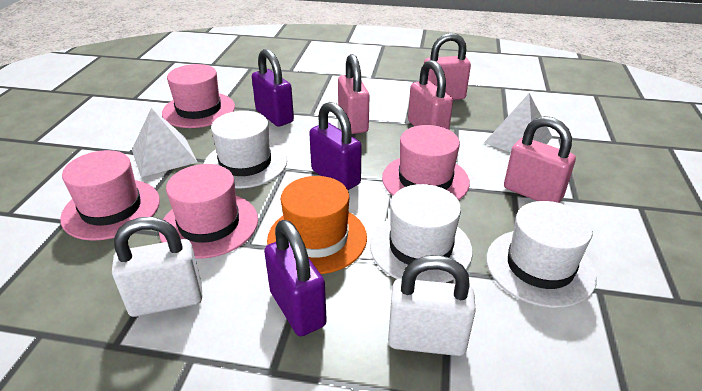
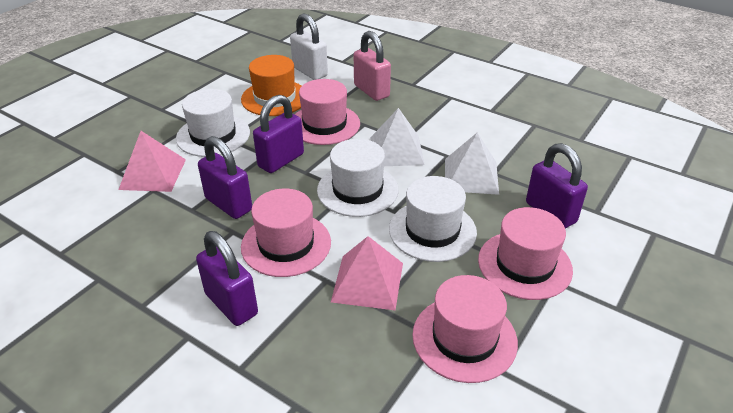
pink padlock: 4 -> 1
pink pyramid: 0 -> 2
purple padlock: 3 -> 4
white padlock: 2 -> 1

